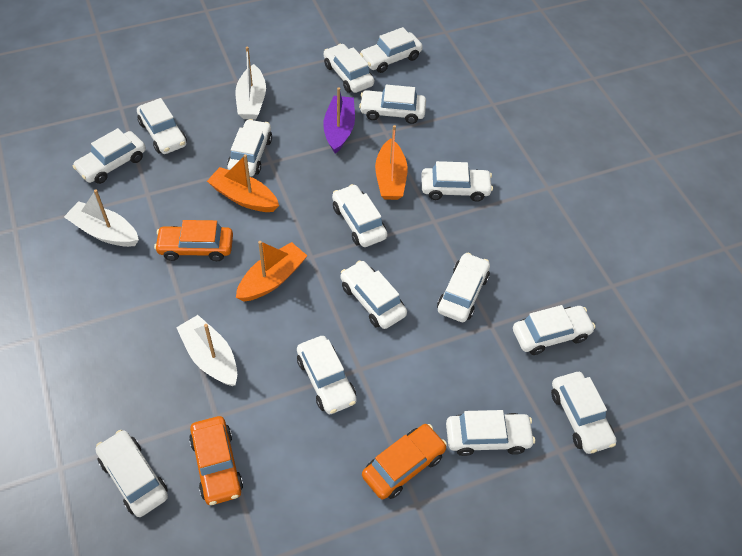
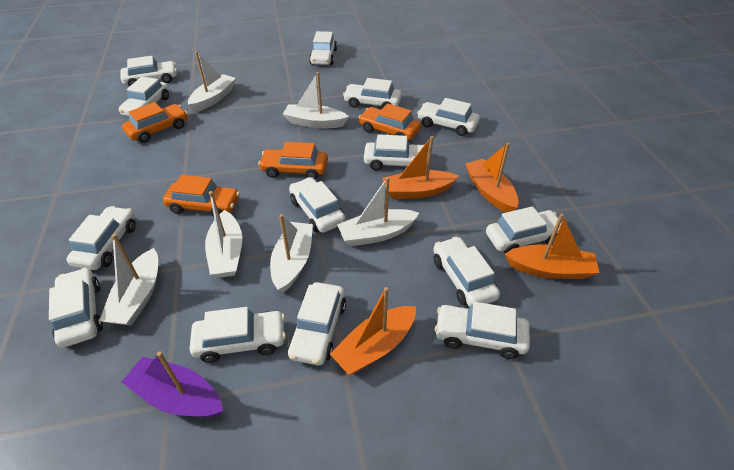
orange boat: 3 -> 4
orange car: 3 -> 4
white boat: 3 -> 6
white car: 15 -> 14

